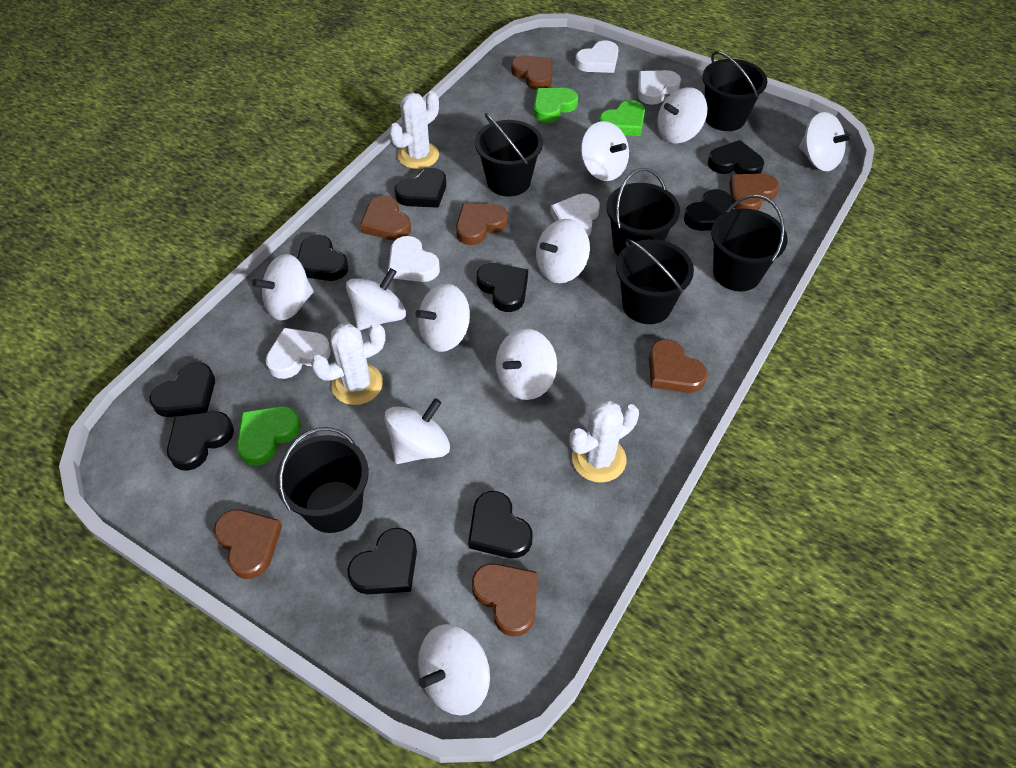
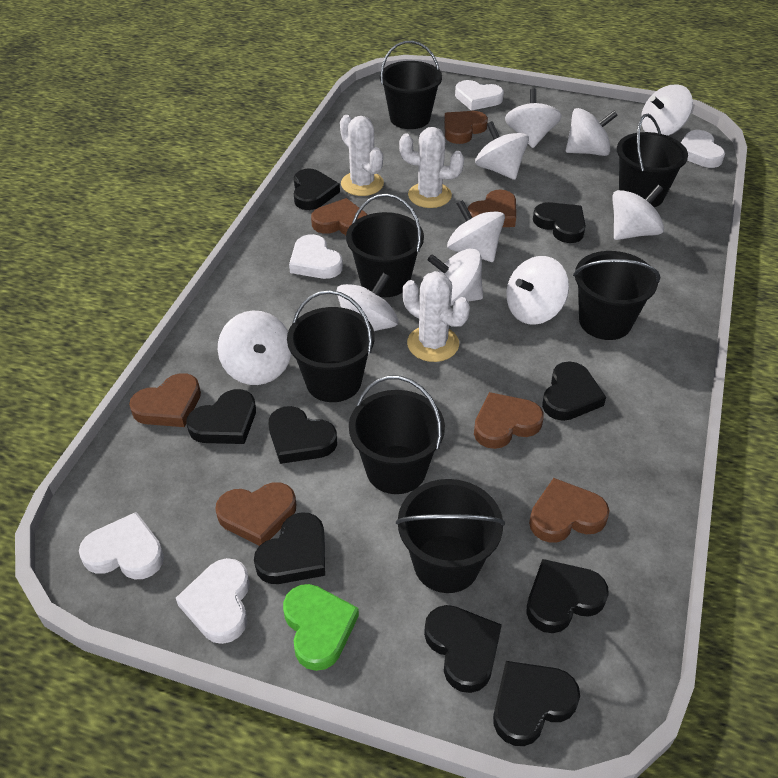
black bucket: 6 -> 7
green heart: 3 -> 1

